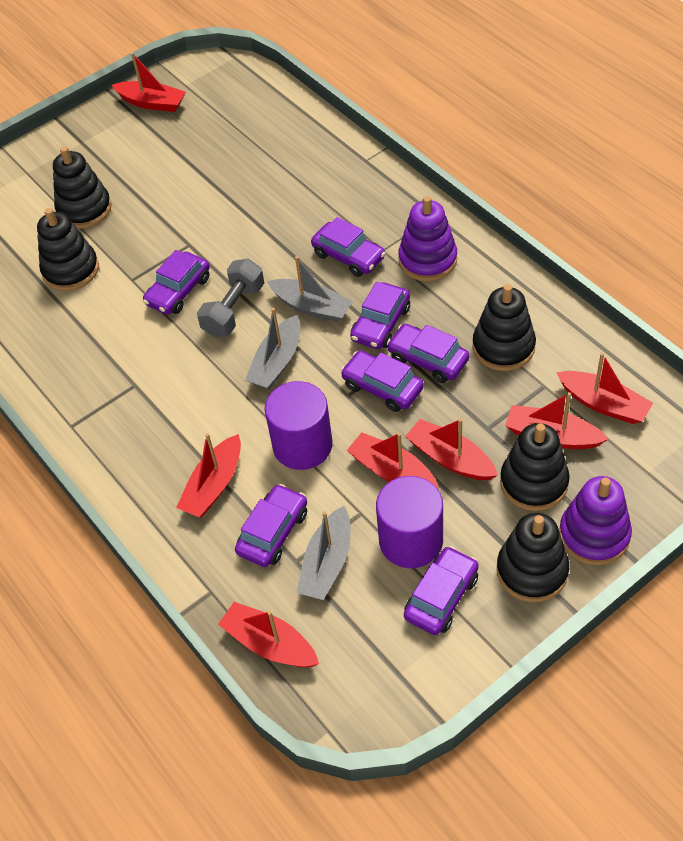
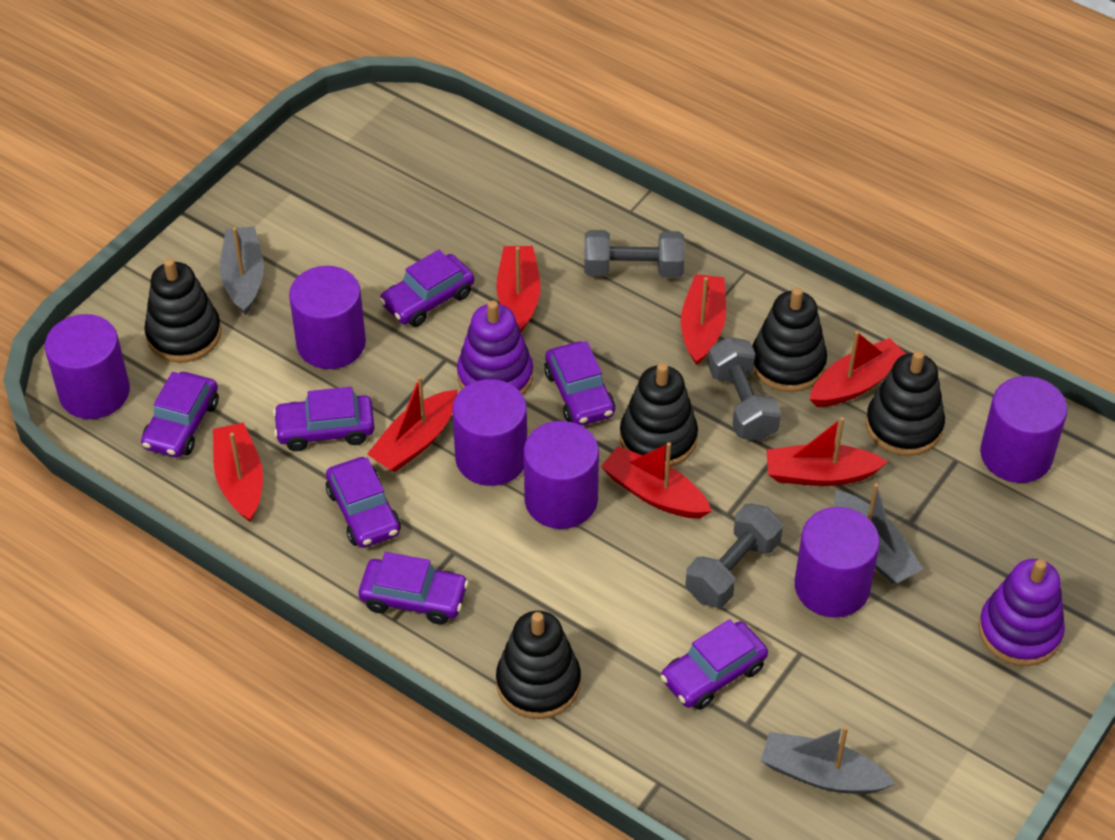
grey dumbbell: 1 -> 3
purple cylinder: 2 -> 6

